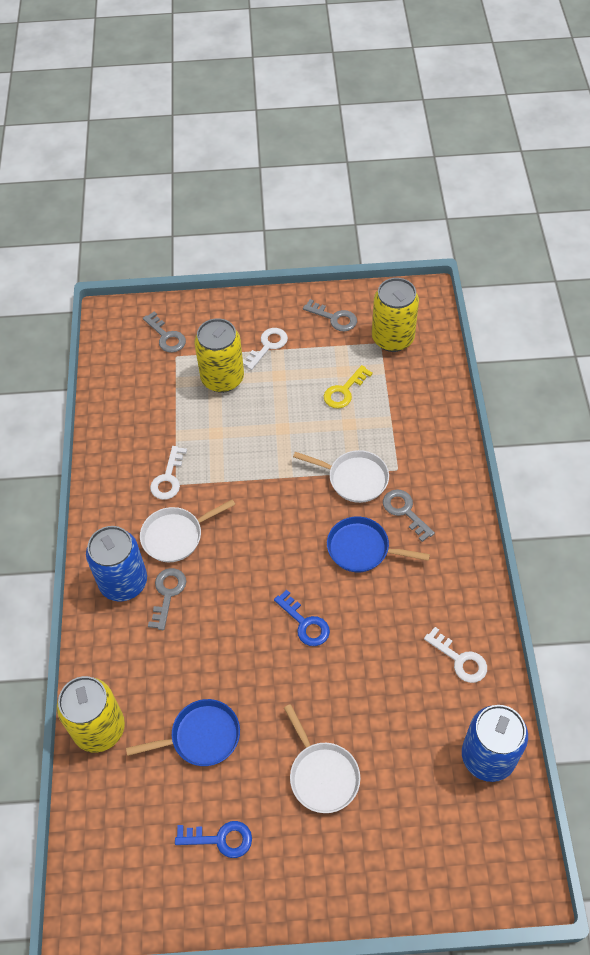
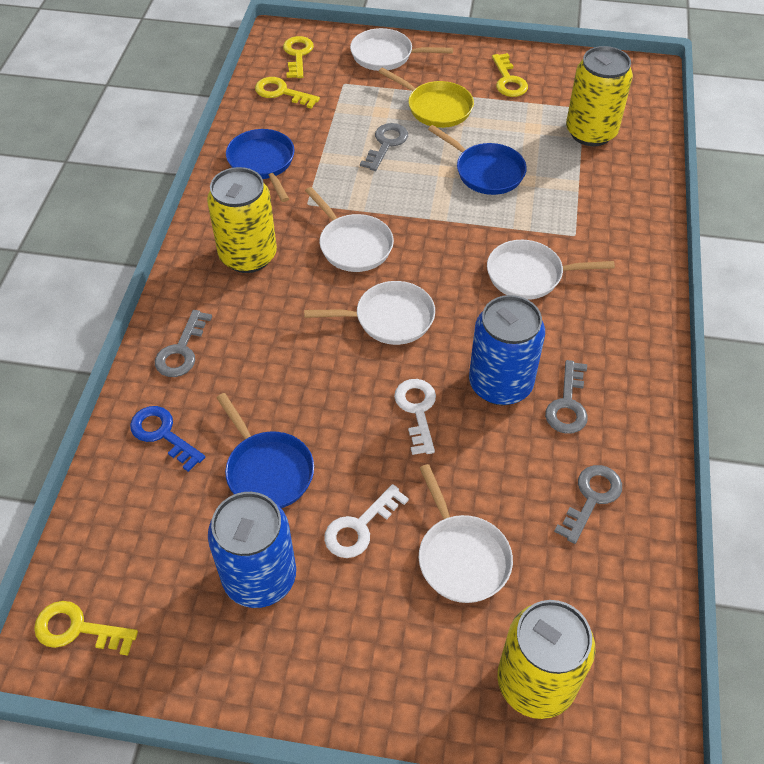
blue key: 2 -> 1
blue pan: 2 -> 3
white key: 3 -> 2
white pan: 3 -> 5
yellow key: 1 -> 4
yellow pan: 0 -> 1

